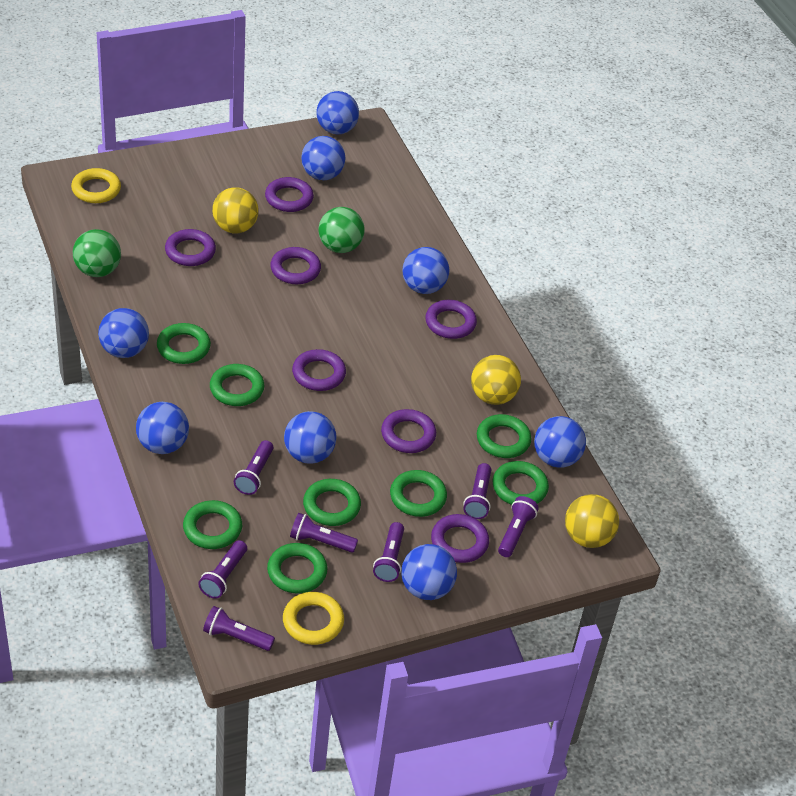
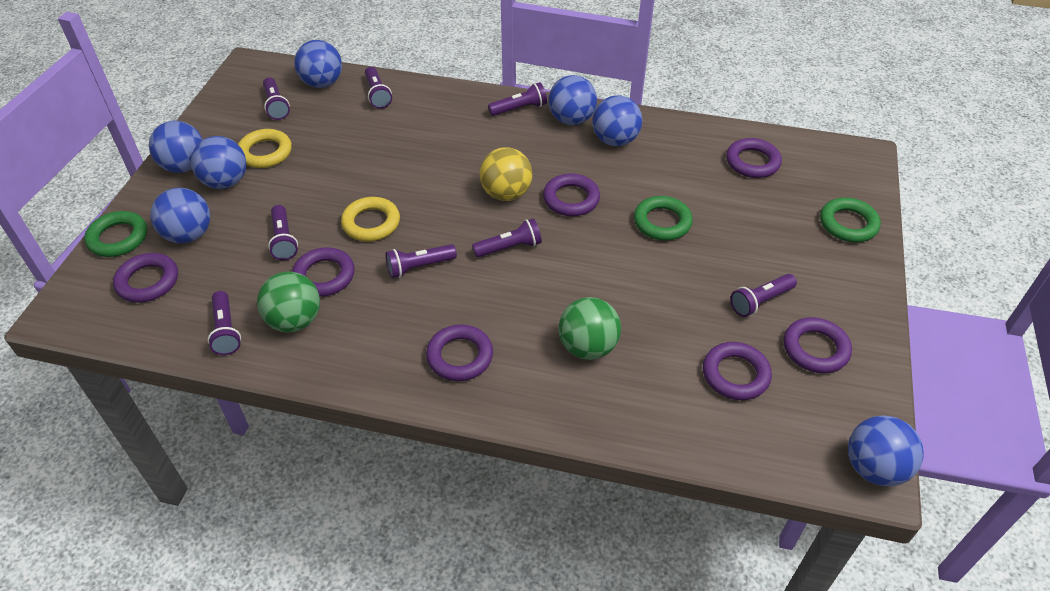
blue ball: 8 -> 7
green ring: 8 -> 3
purple flashlight: 7 -> 8
yellow ball: 3 -> 1

